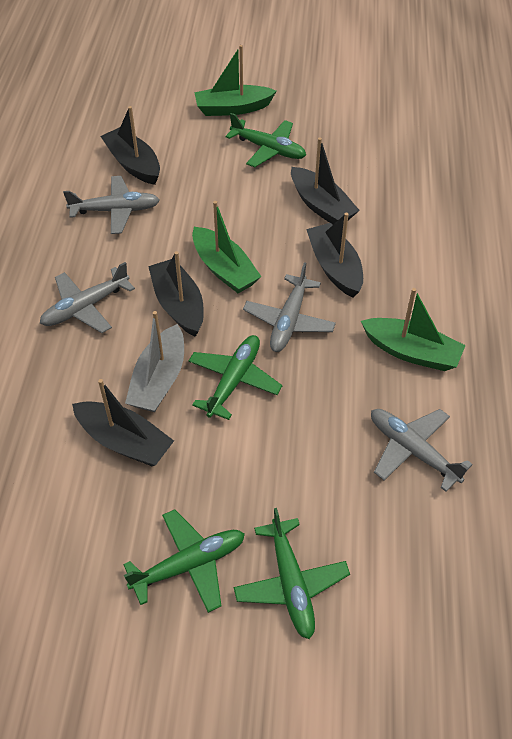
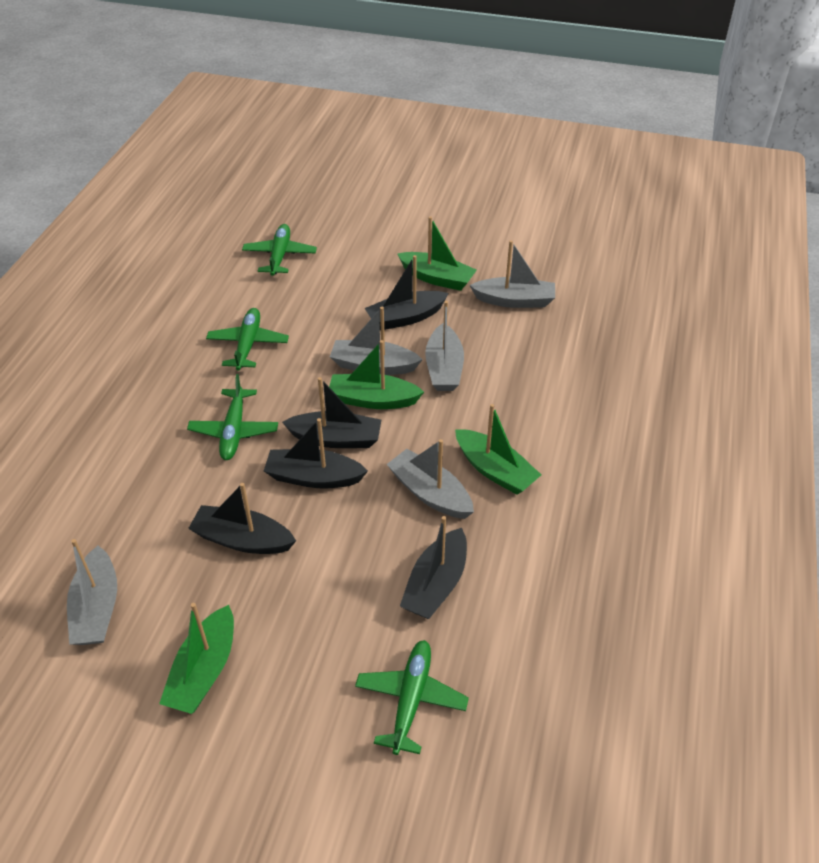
green boat: 3 -> 4
grey boat: 1 -> 5
grey plane: 4 -> 0

